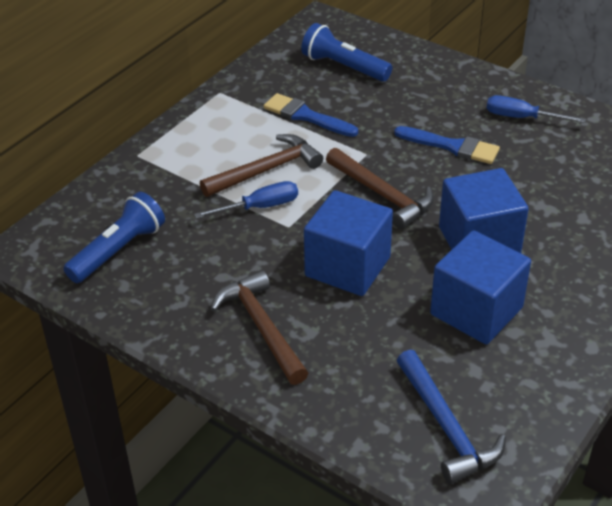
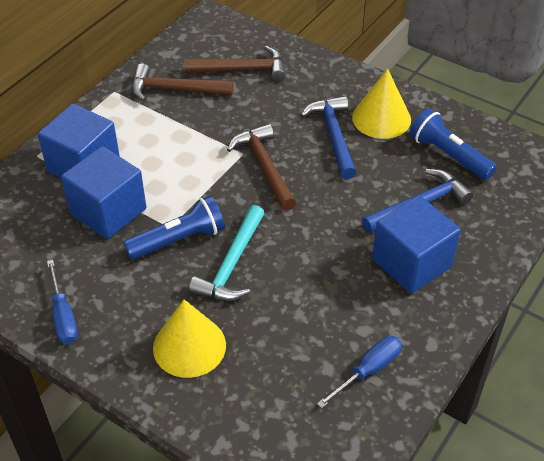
blue brush: 2 -> 0
blue hammer: 1 -> 2
turquoise hammer: 0 -> 1
yellow cone: 0 -> 2

